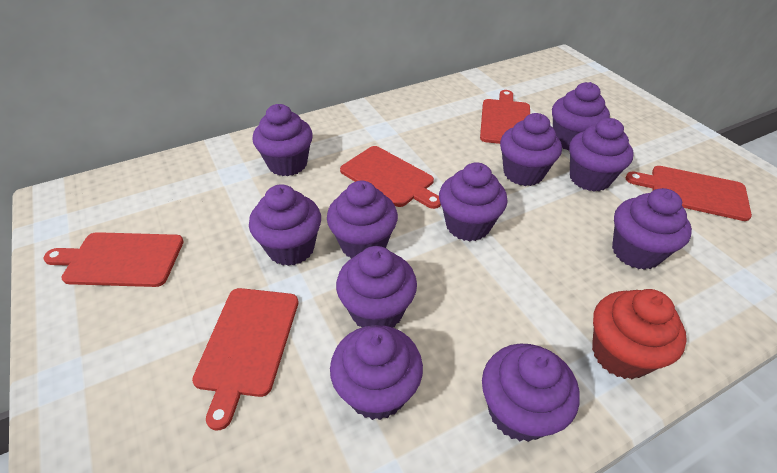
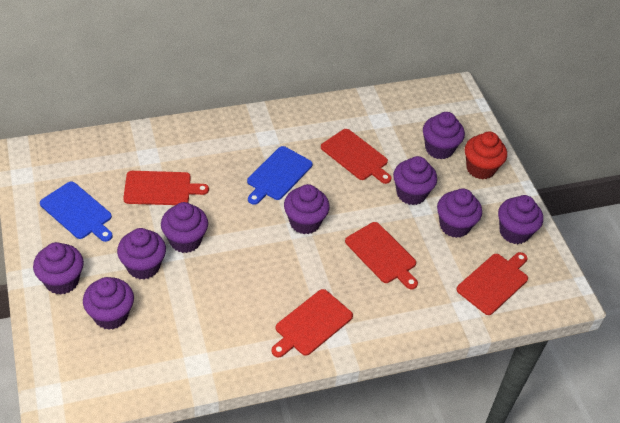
blue cutting board: 0 -> 2
purple cupcake: 11 -> 9

